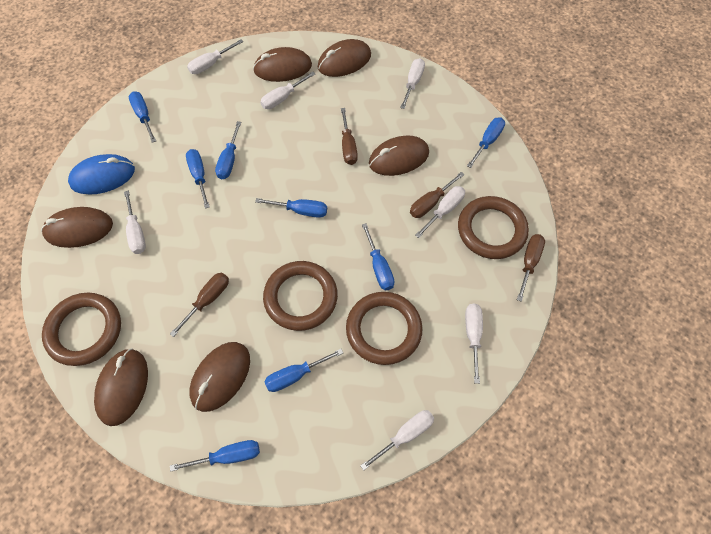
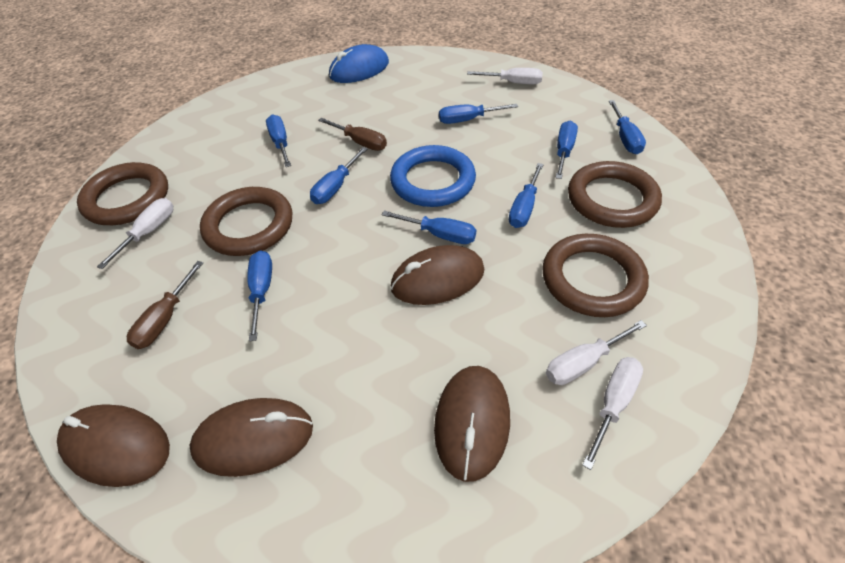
blue ring: 0 -> 1
brown mouse: 6 -> 4
brown screwdriver: 4 -> 2
white screwdriver: 7 -> 4

